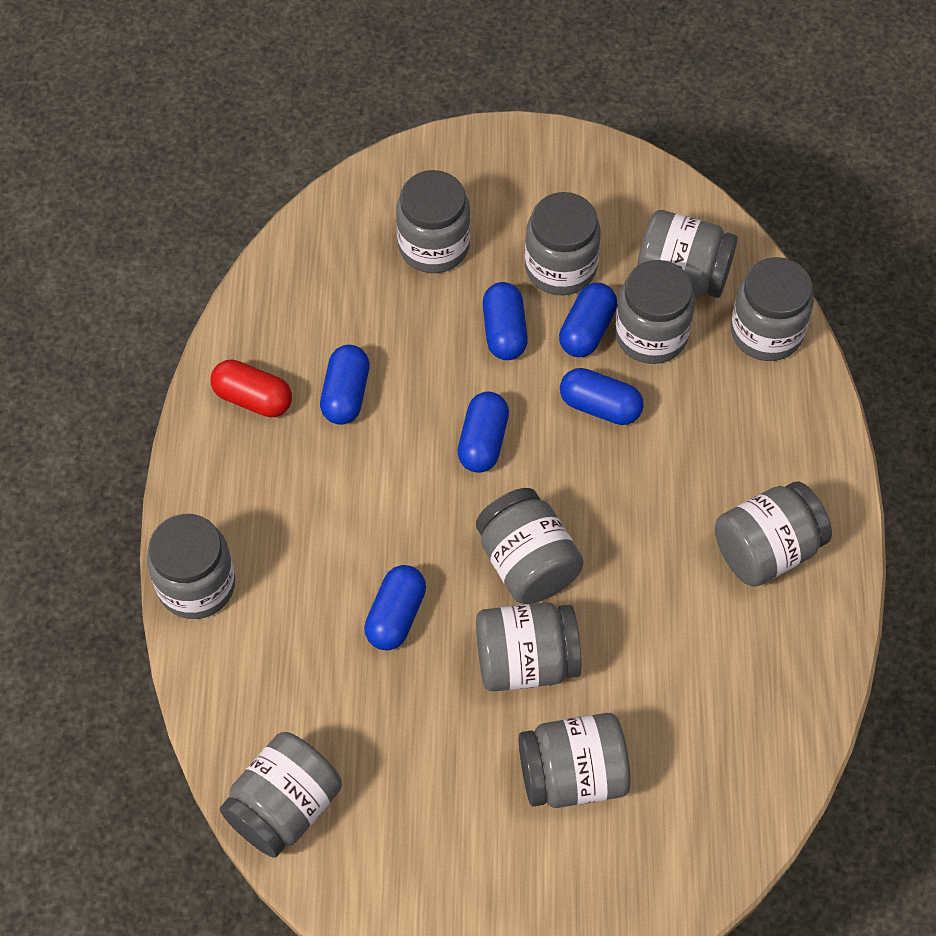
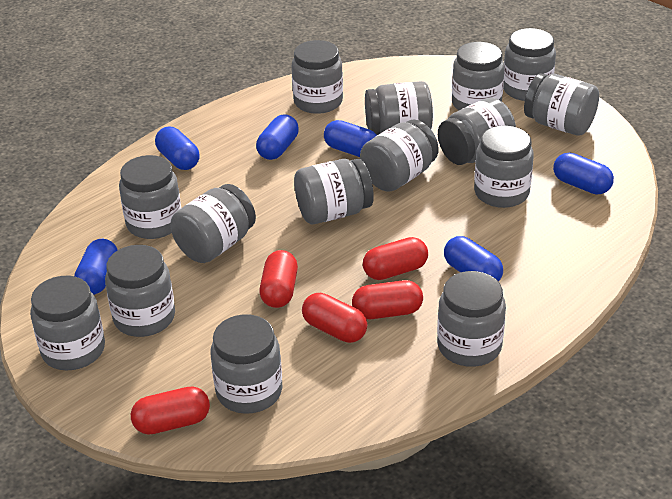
grey jar: 11 -> 15
red capsule: 1 -> 5

